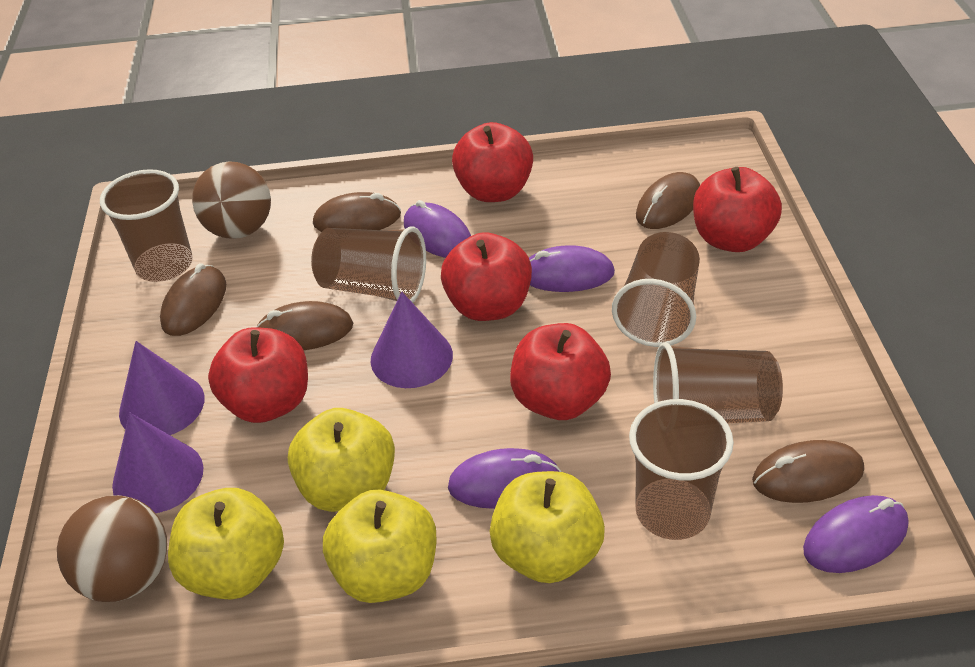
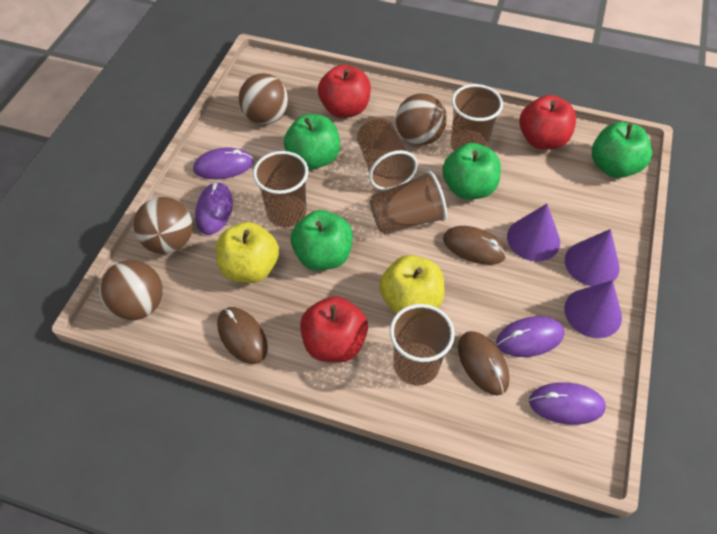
brown ball: 2 -> 4
brown mouse: 5 -> 3
green apple: 0 -> 4
red apple: 5 -> 3
yellow apple: 4 -> 2

